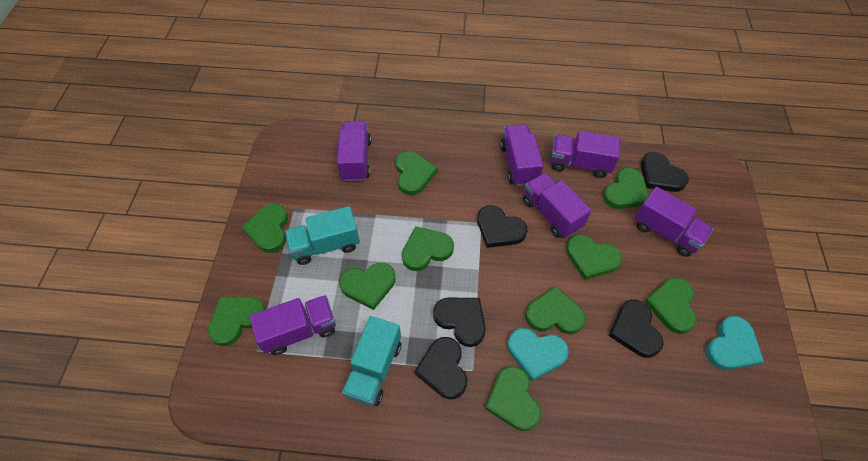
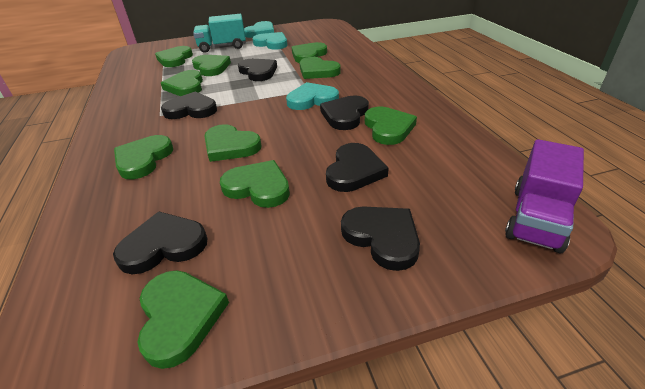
black heart: 5 -> 6
purple truck: 6 -> 1
turquoise heart: 2 -> 3
turquoise truck: 2 -> 1

